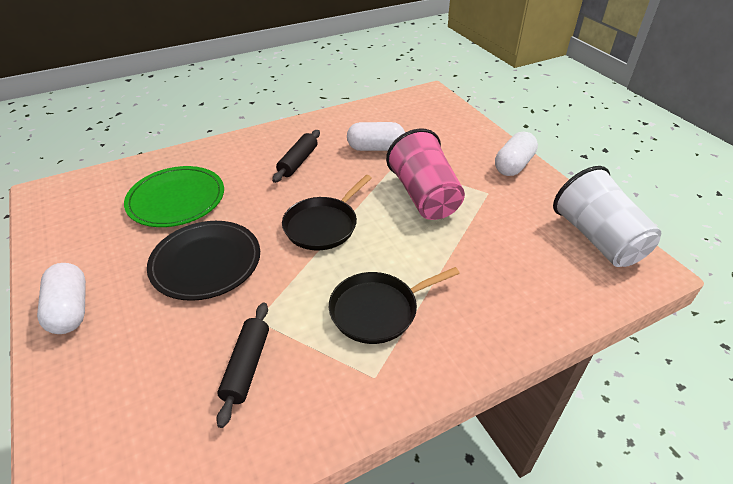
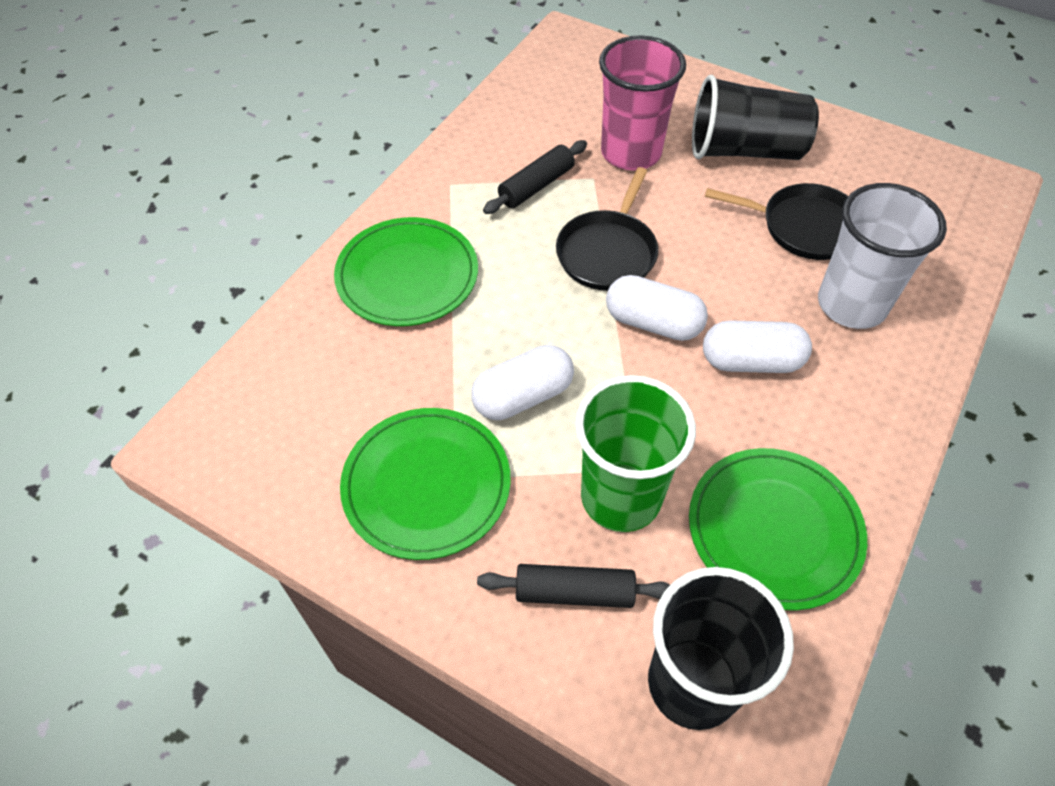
black cup: 0 -> 2
black plate: 1 -> 0
green cup: 0 -> 1
green plate: 1 -> 3

